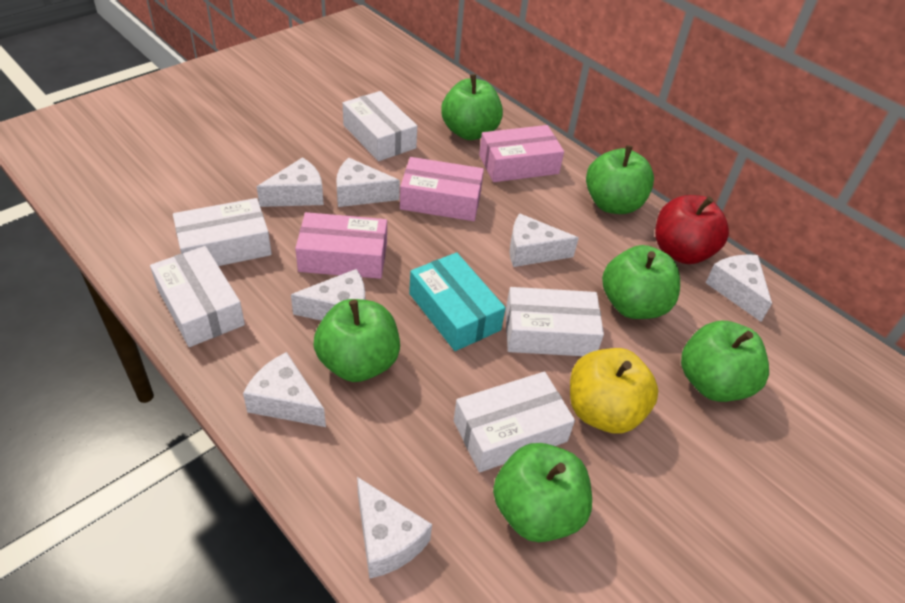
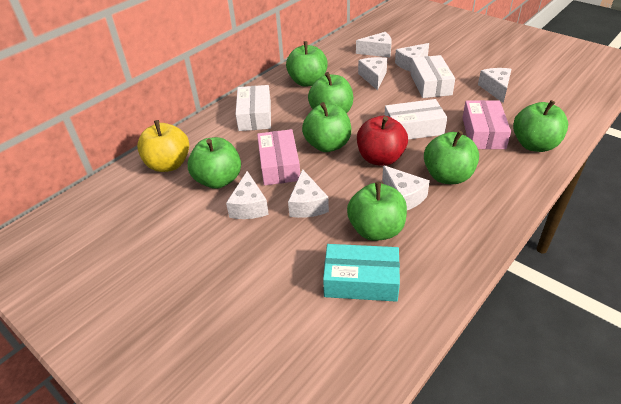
green apple: 6 -> 7
pink box: 3 -> 2
white box: 5 -> 3

